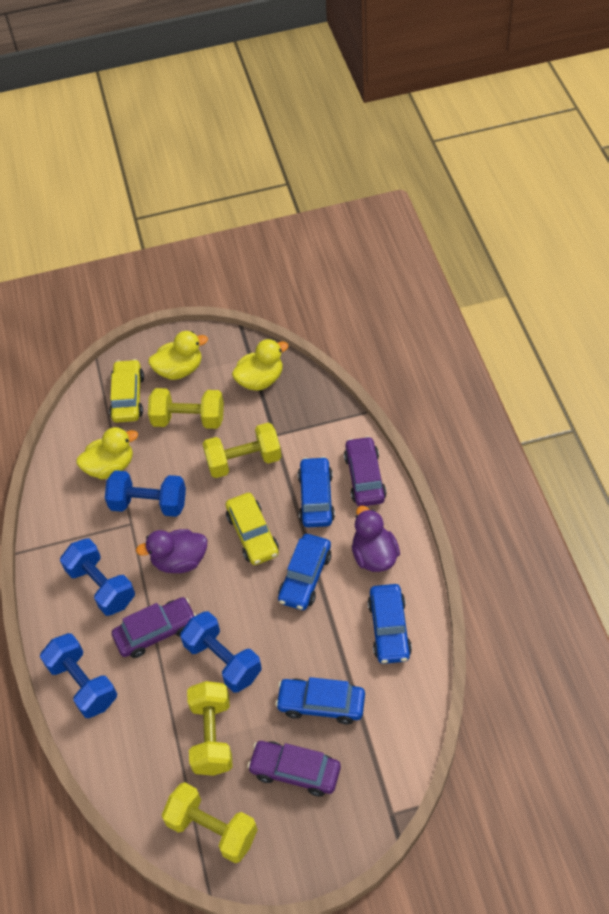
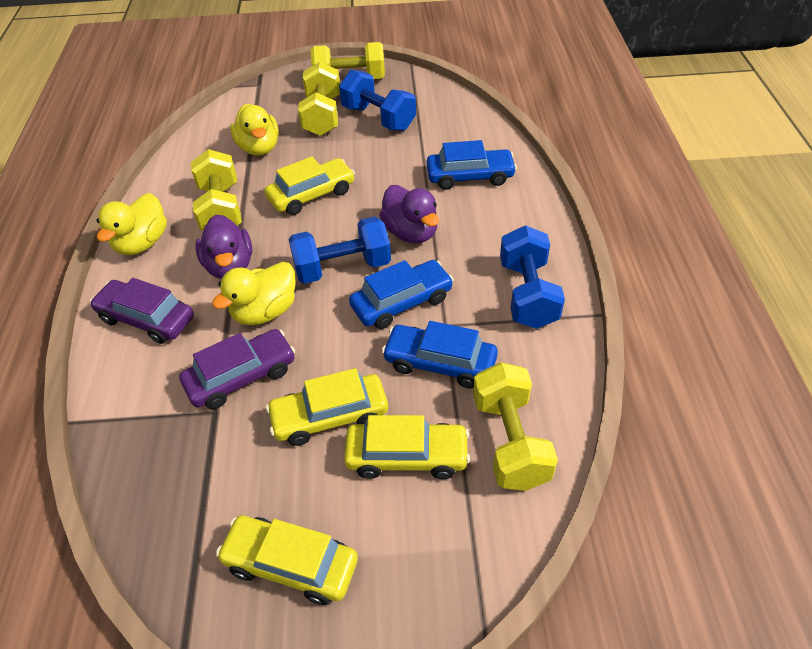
blue car: 4 -> 3
blue dumbbell: 4 -> 3
purple car: 3 -> 2
yellow car: 2 -> 4

